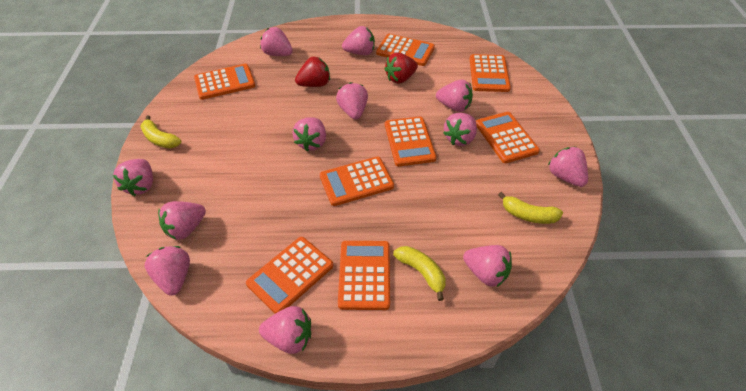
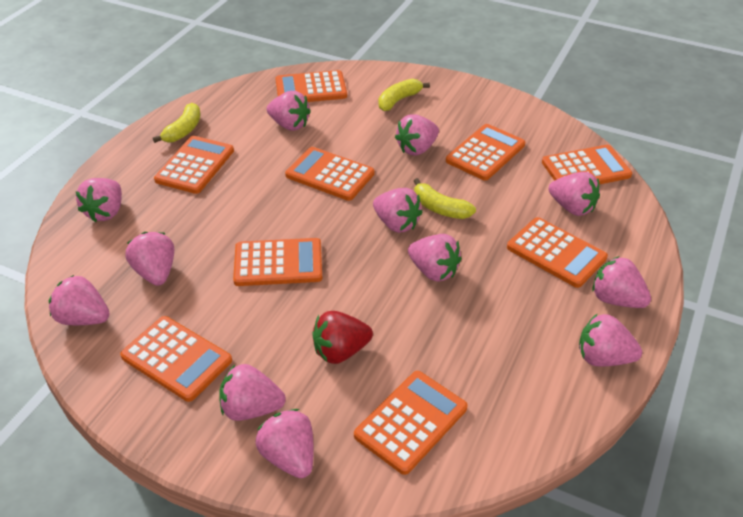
orange calculator: 8 -> 9
red strawberry: 2 -> 1

